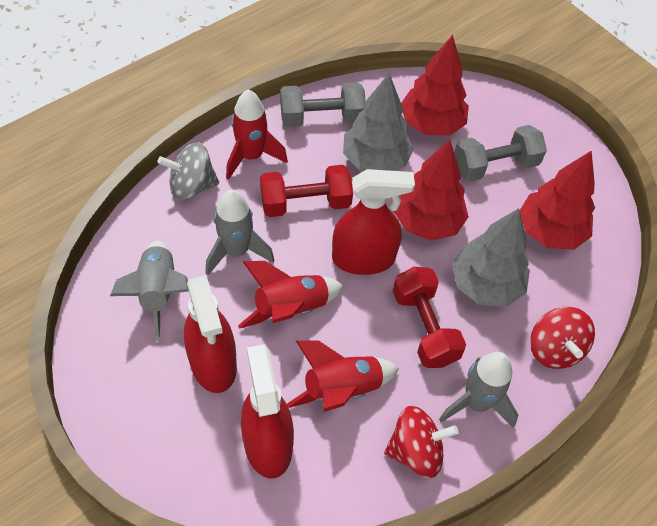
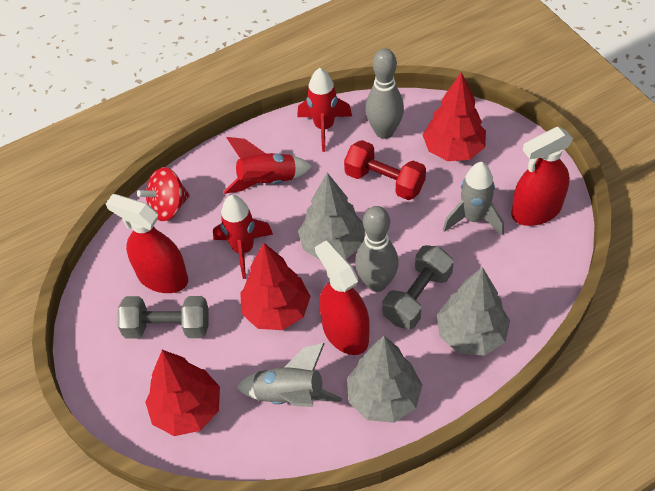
grey bowling pin: 0 -> 2
grey rocket: 3 -> 2
grey spinning top: 1 -> 0
grey tree: 2 -> 3
red dumbbell: 2 -> 1
red spinning top: 2 -> 1

